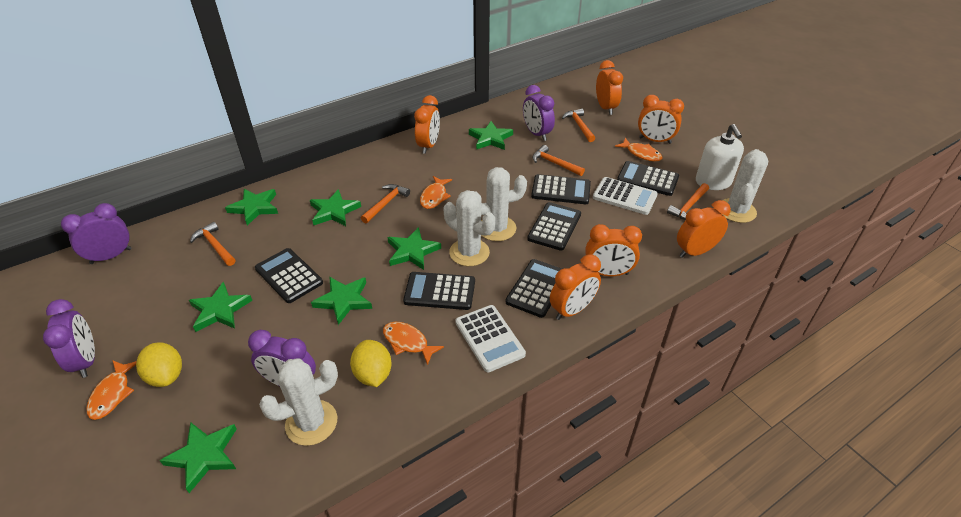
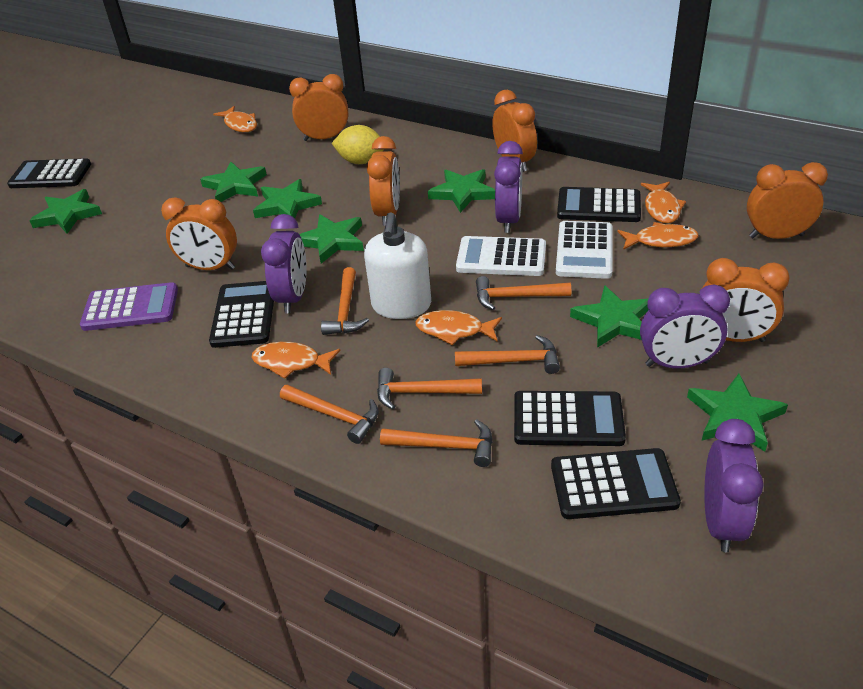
black calculator: 6 -> 5
orange fish: 4 -> 5
orange hammer: 5 -> 6
purple calculator: 0 -> 1
white cactus: 4 -> 0
yellow lemon: 2 -> 1

